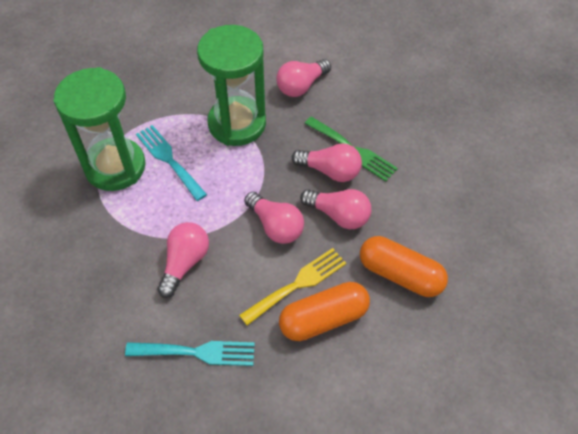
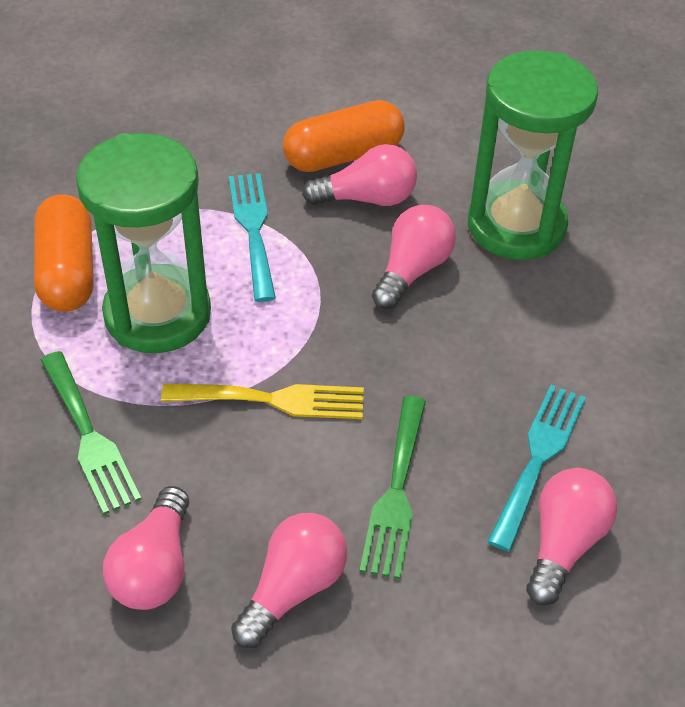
green fork: 1 -> 2

